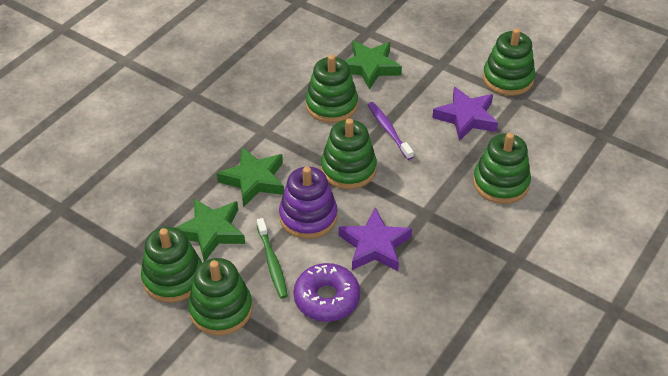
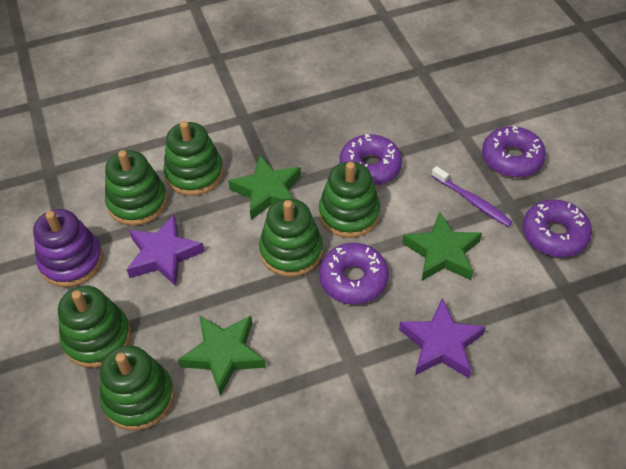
green toothbrush: 1 -> 0
purple donut: 1 -> 4

